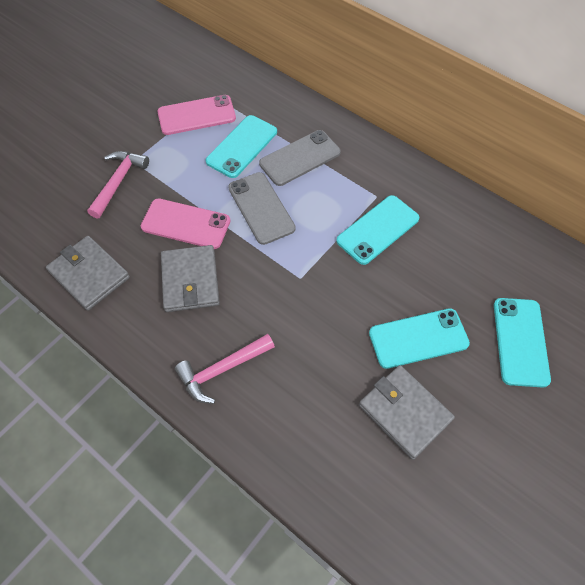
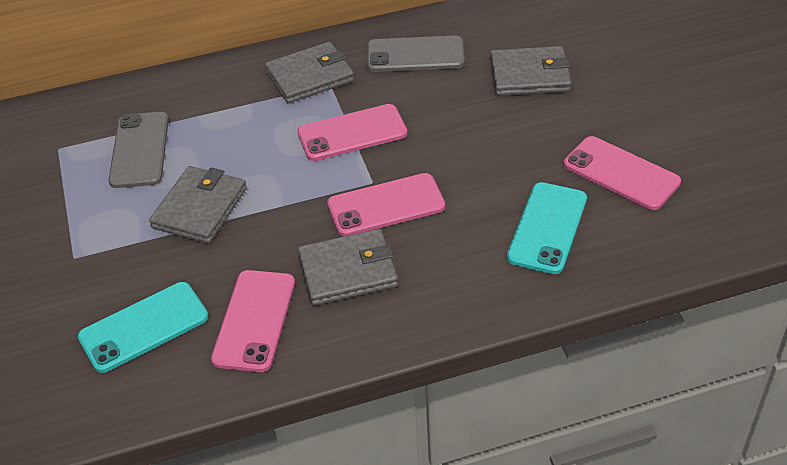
grey wallet: 3 -> 4
pink hammer: 2 -> 0
pink phone: 2 -> 4
turquoise phone: 4 -> 2

